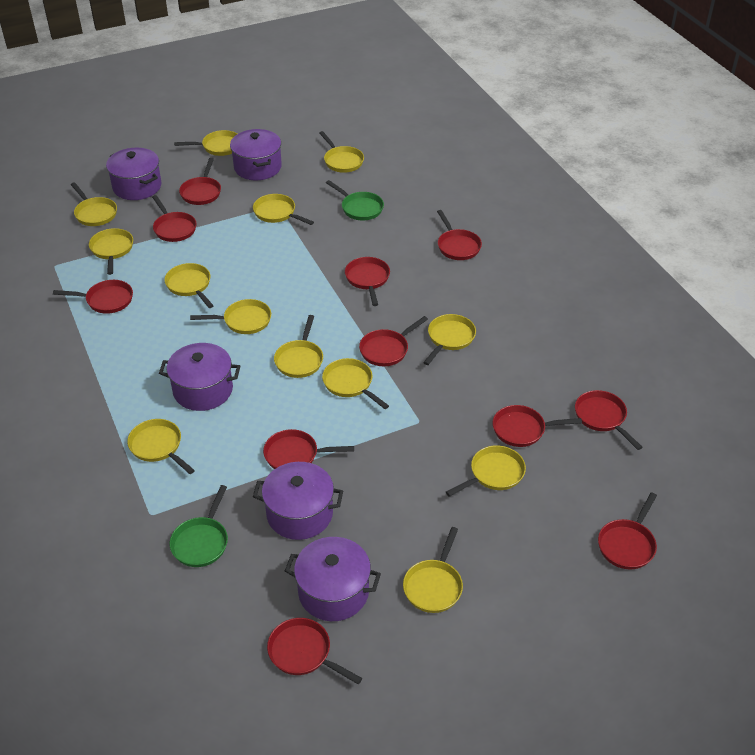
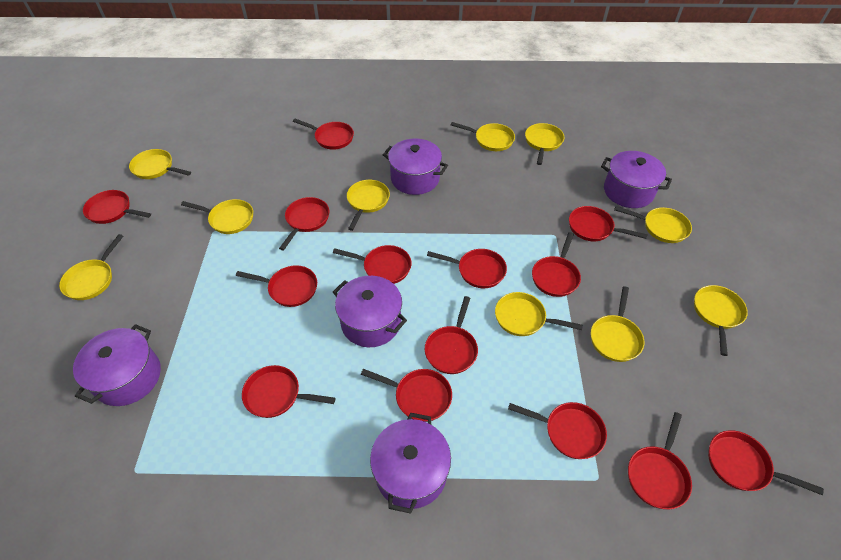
green pan: 2 -> 0
red pan: 11 -> 14
yellow pan: 13 -> 10

